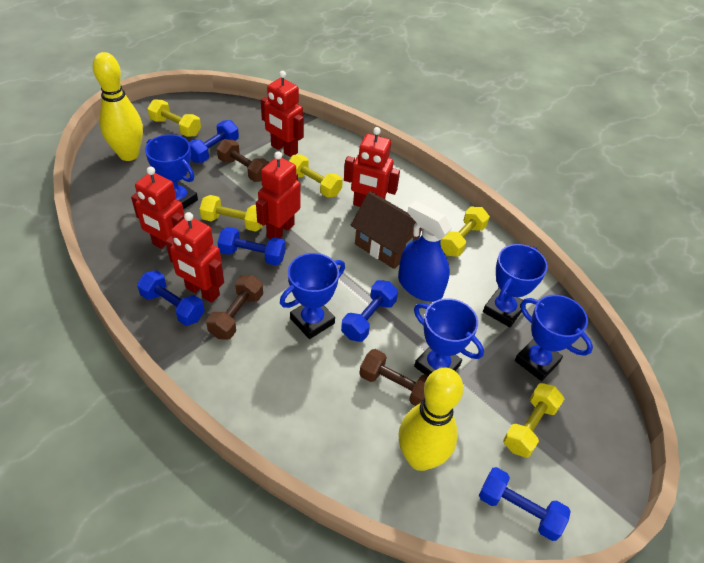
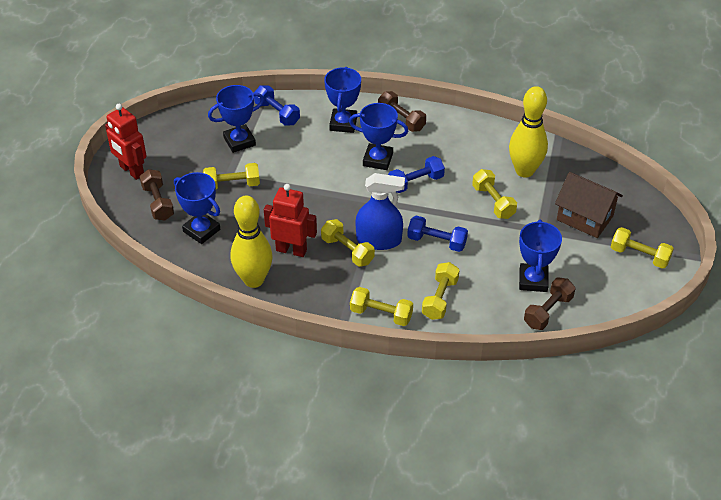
blue dumbbell: 5 -> 3
red robot: 5 -> 2
yellow dumbbell: 5 -> 6

